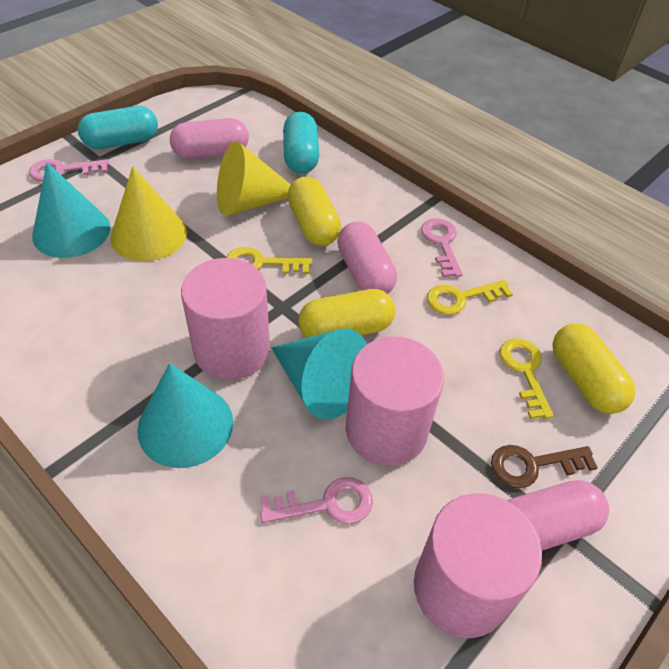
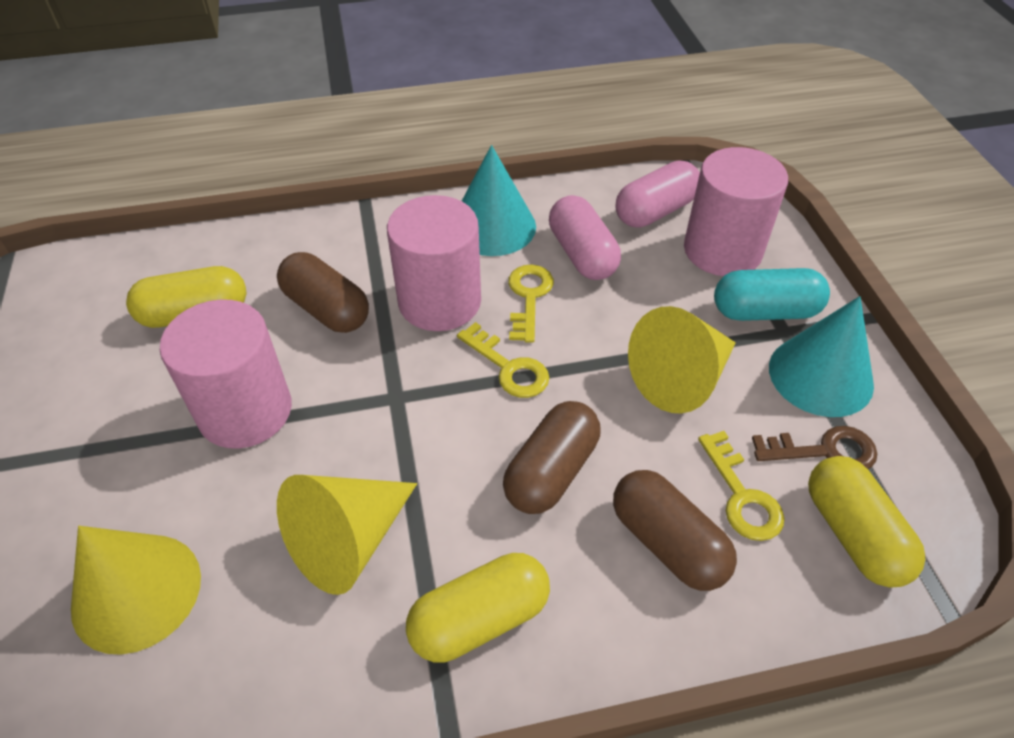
brown capsule: 0 -> 3
pink capsule: 3 -> 2
pink key: 3 -> 0
turquoise capsule: 2 -> 1
turquoise cone: 3 -> 2
yellow cone: 2 -> 3

